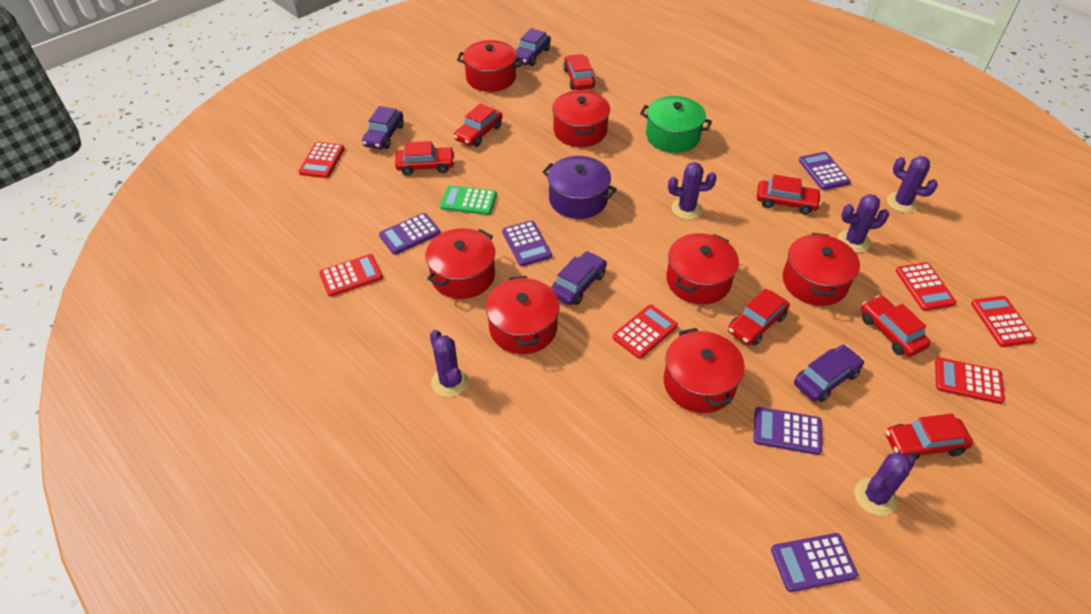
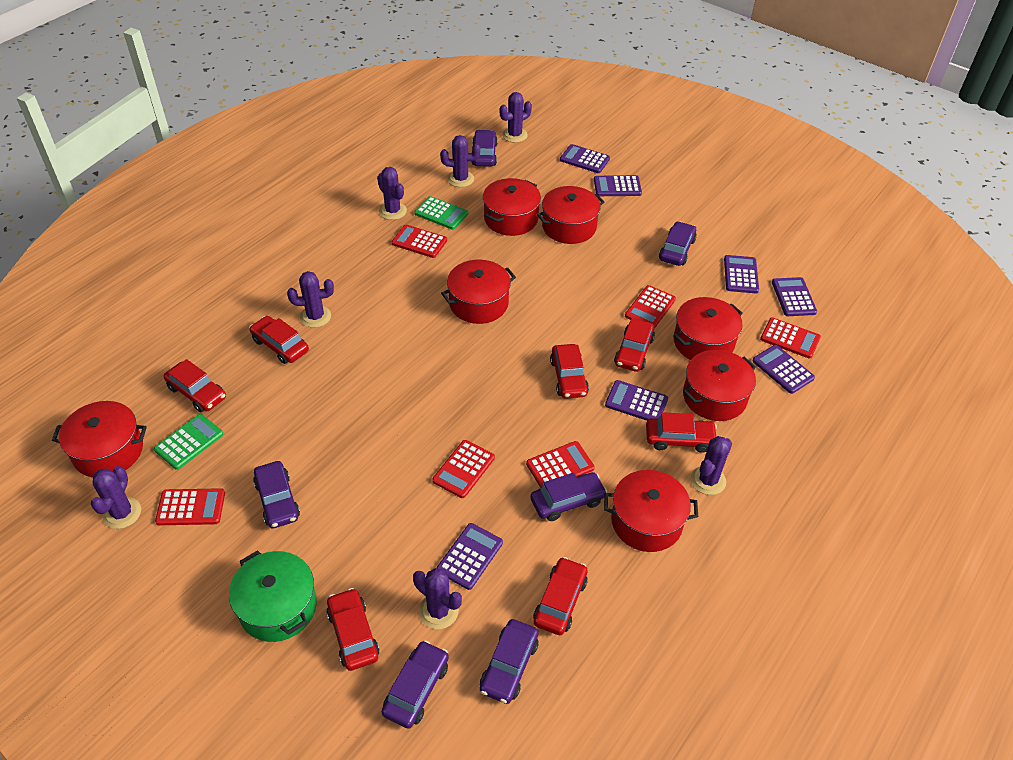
green calculator: 1 -> 2
purple cactus: 5 -> 7
purple calculator: 5 -> 7
purple car: 4 -> 6
purple pot: 1 -> 0

